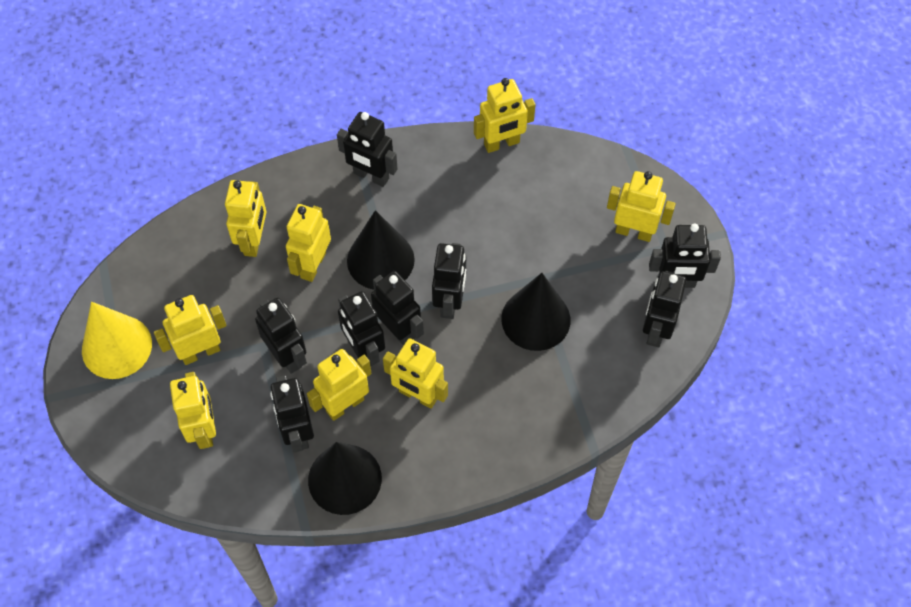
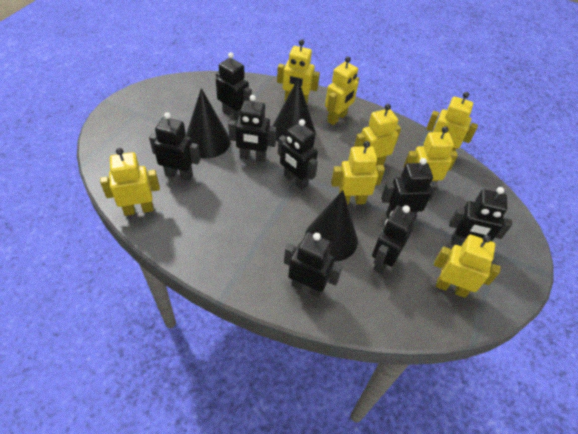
yellow cone: 1 -> 0

